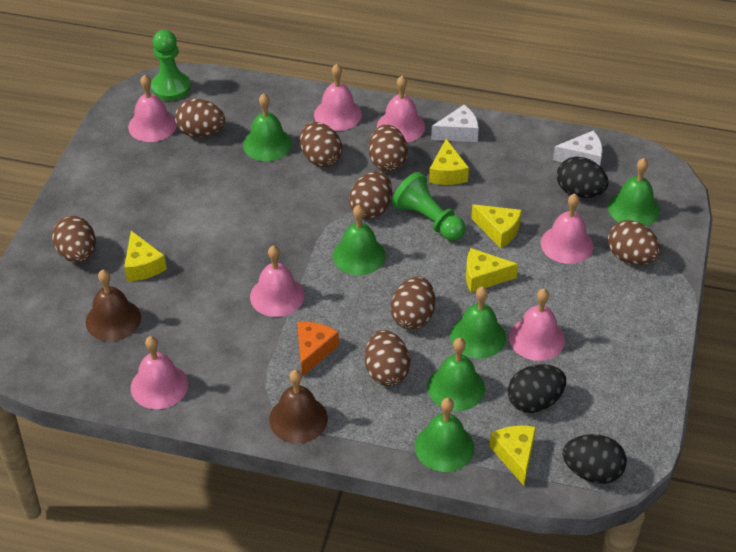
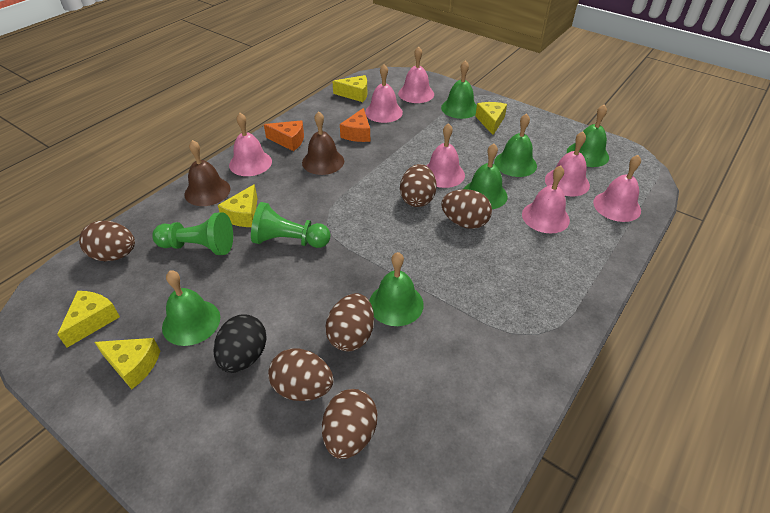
black egg: 3 -> 1
brown egg: 8 -> 6
orange cheese: 1 -> 2
white cheese: 2 -> 0

